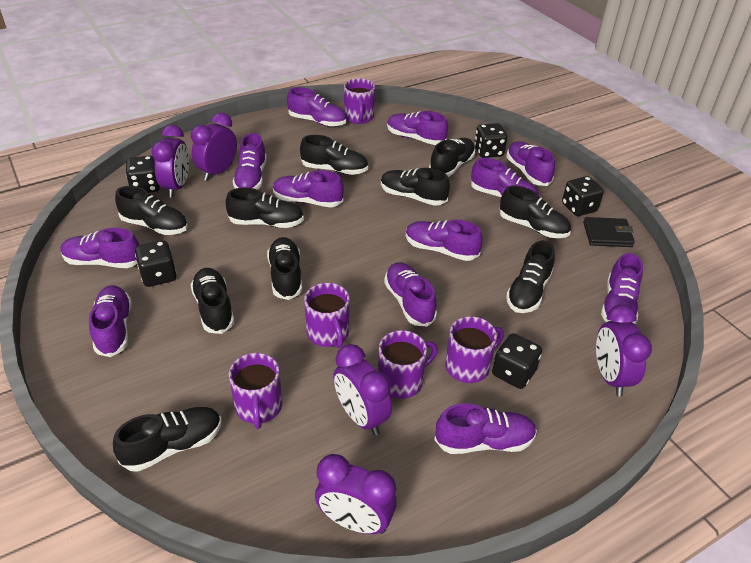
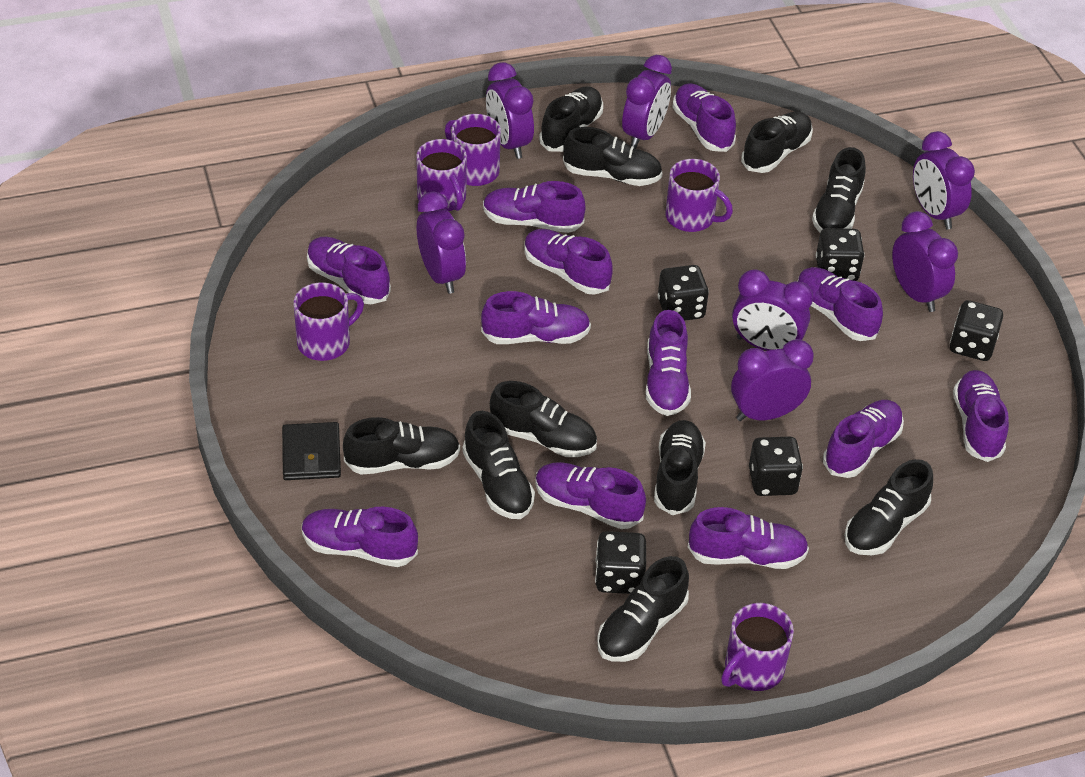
purple clock: 5 -> 7

